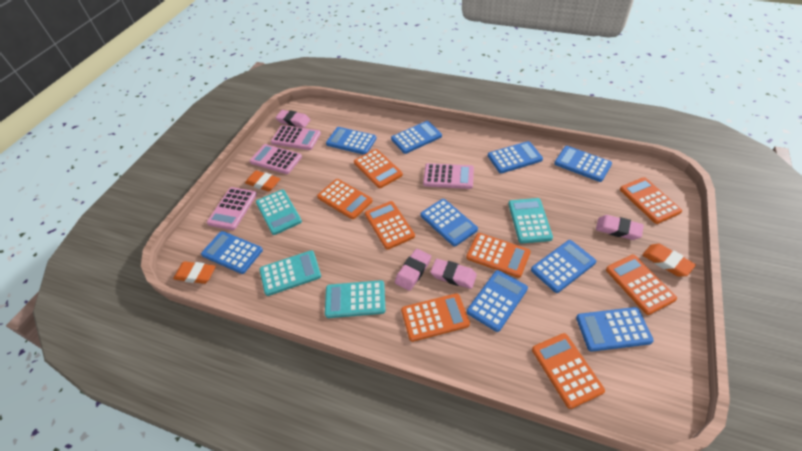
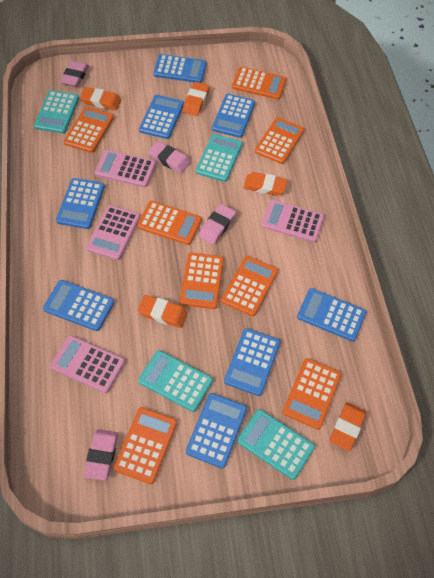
blue calculator: 9 -> 8
orange eraser: 3 -> 5

